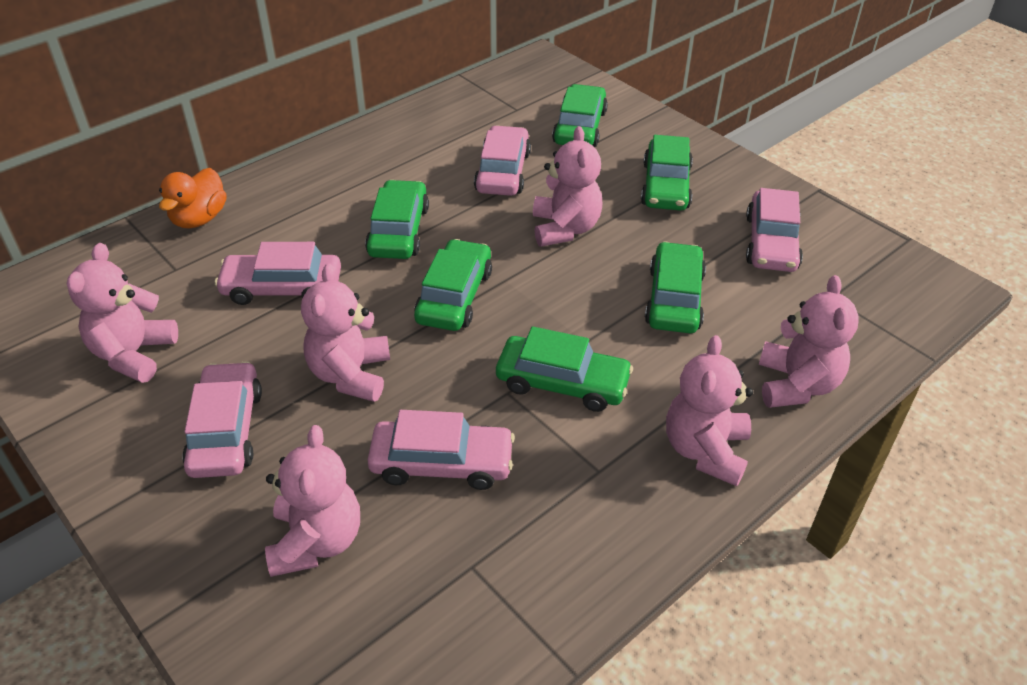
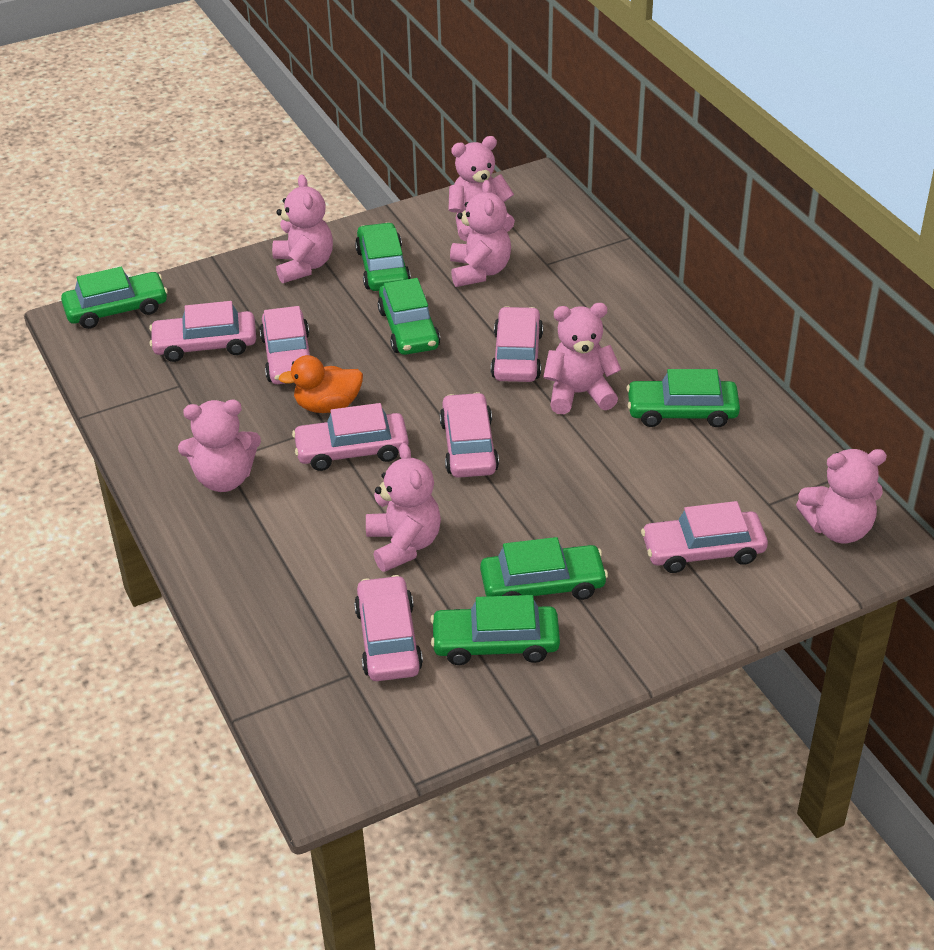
pink car: 5 -> 7
pink teddy bear: 6 -> 7

